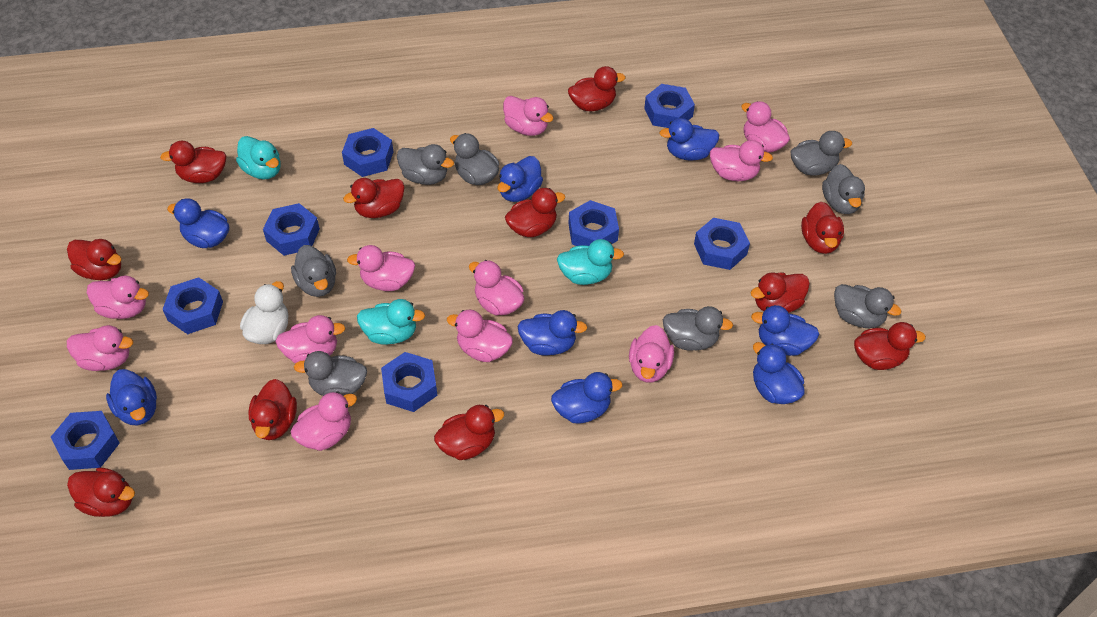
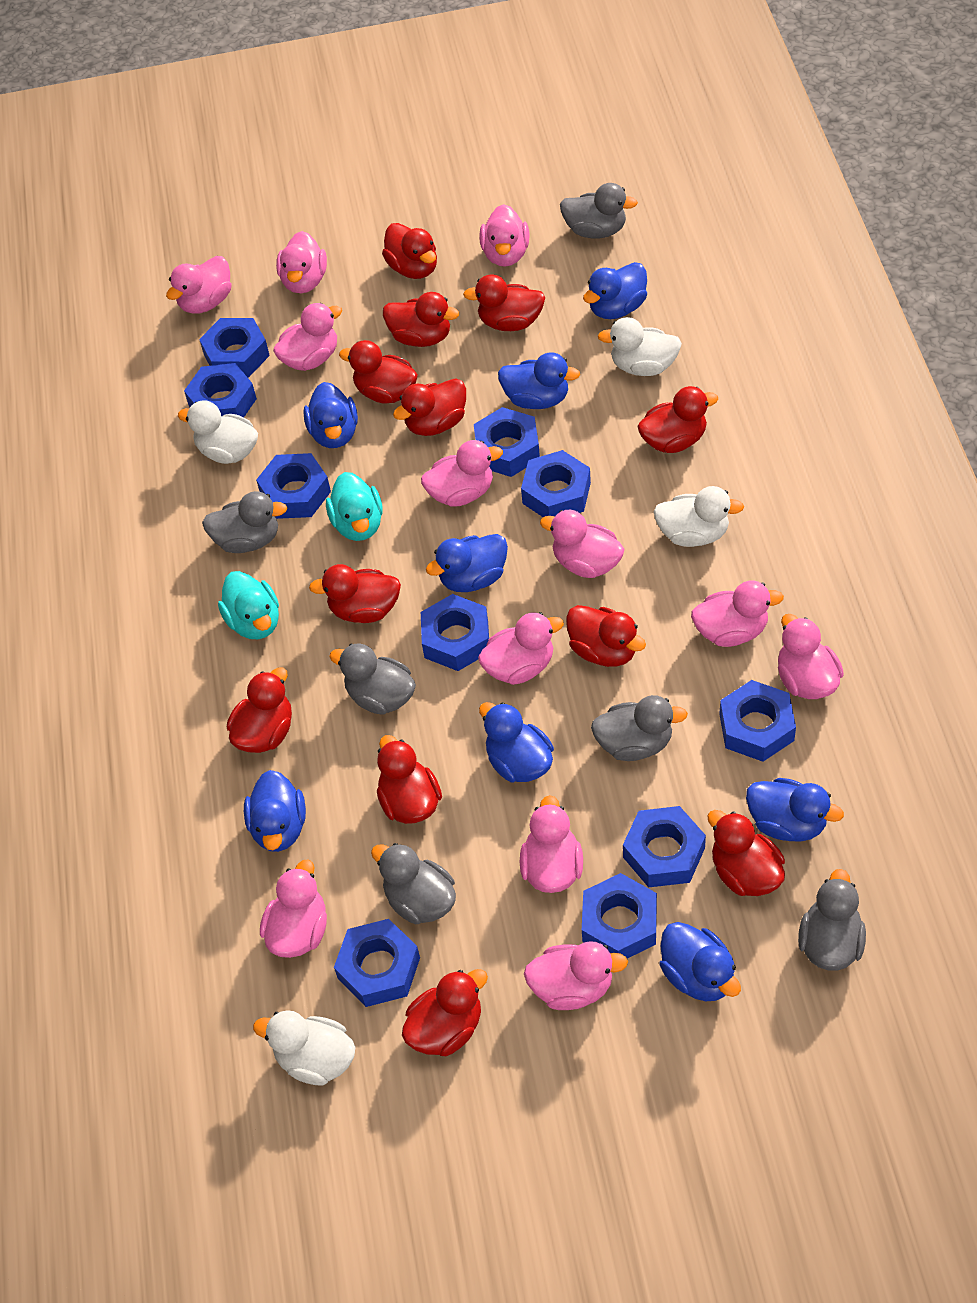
blue nut: 8 -> 10
grey duck: 8 -> 6
pink duck: 11 -> 12
red duck: 11 -> 12
turquoise duck: 3 -> 2
white duck: 1 -> 4

